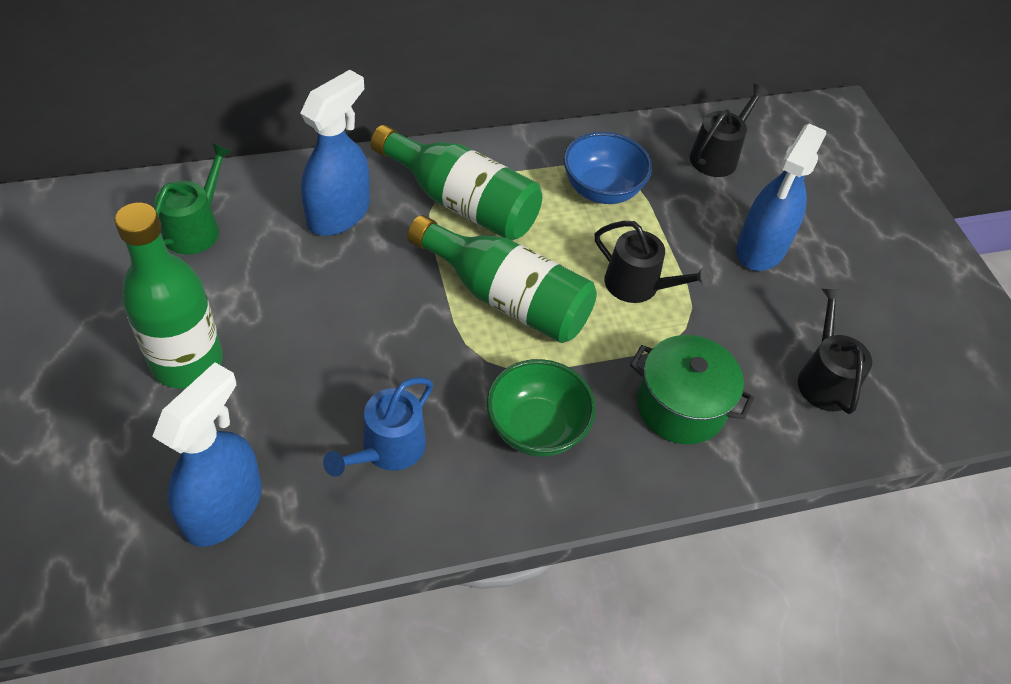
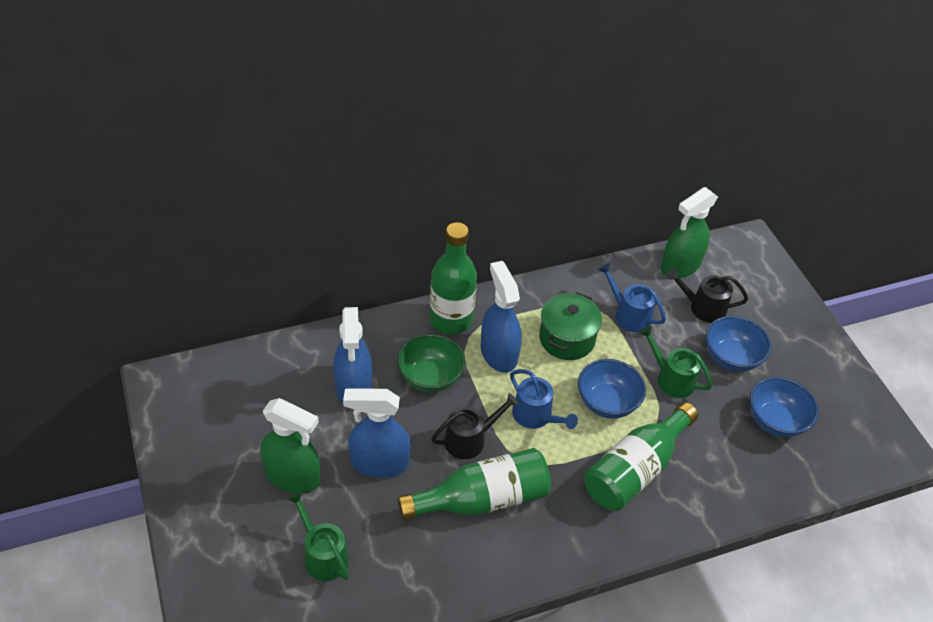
black watering can: 3 -> 2
blue bowl: 1 -> 3
blue watering can: 1 -> 2
green spray bottle: 0 -> 2
green watering can: 1 -> 2

